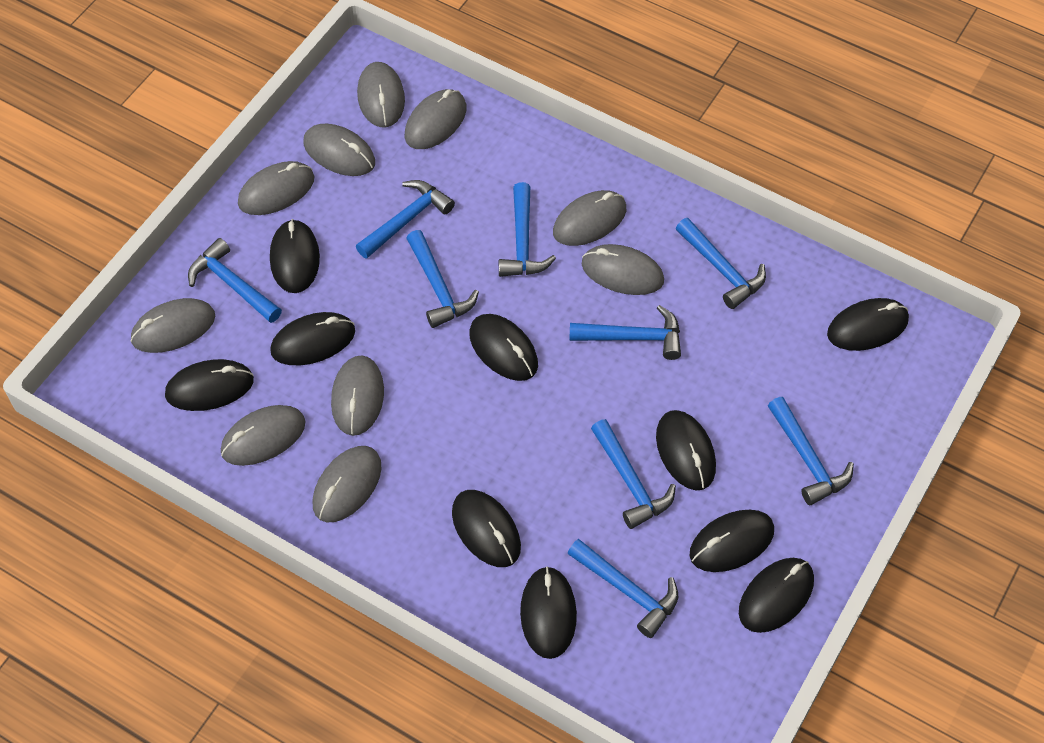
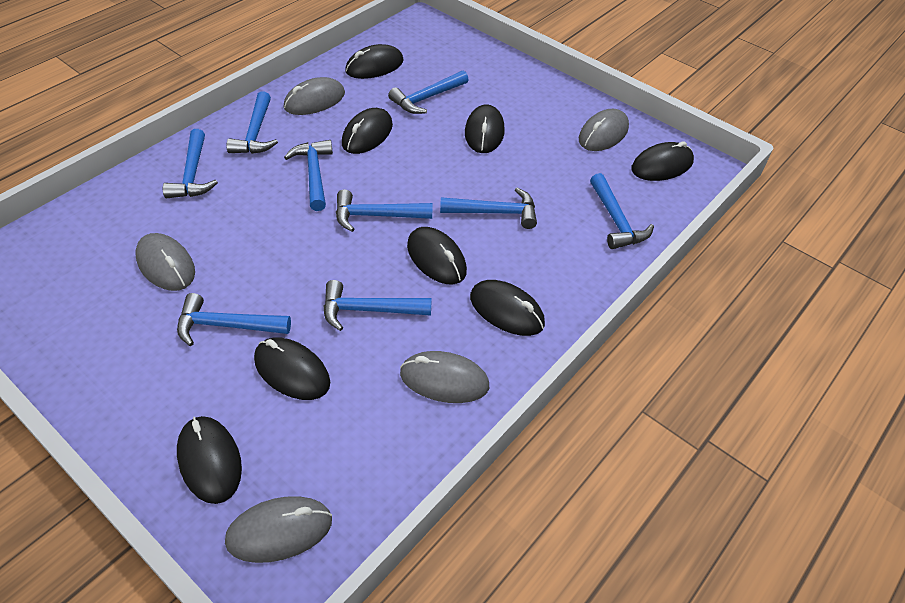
black mouse: 10 -> 8
grey mouse: 10 -> 5

